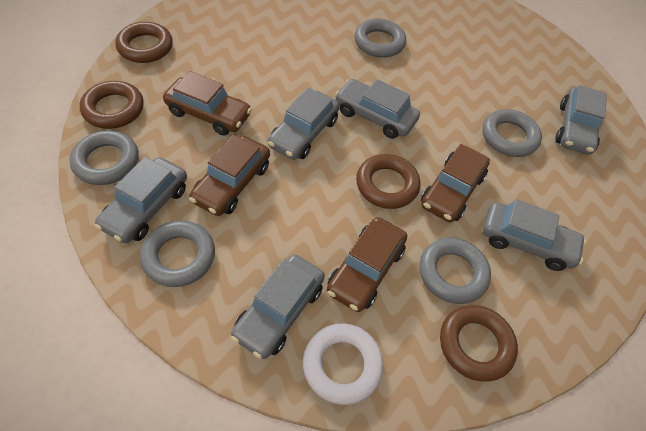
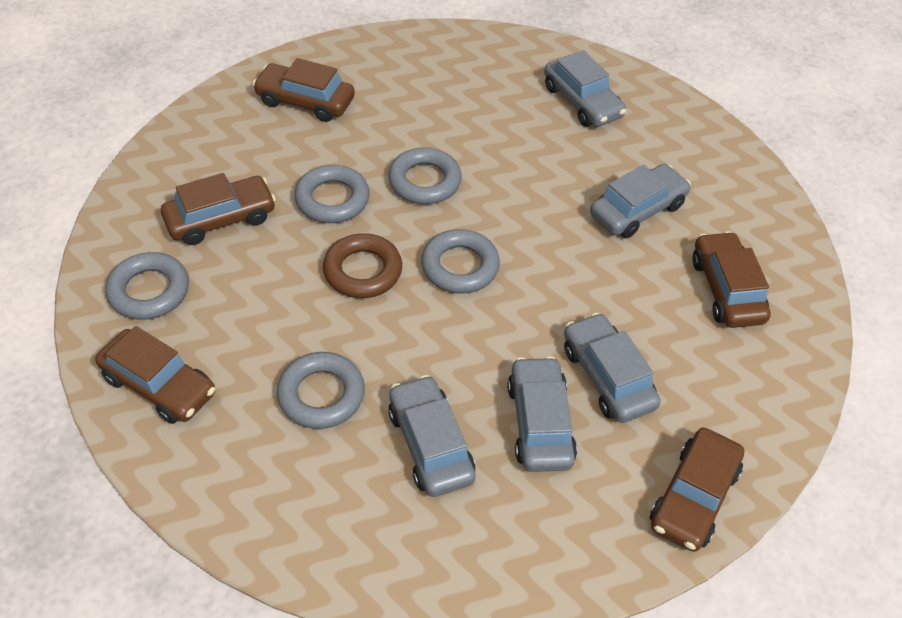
brown car: 4 -> 5
brown ring: 4 -> 1
grey car: 6 -> 5
white ring: 1 -> 0

